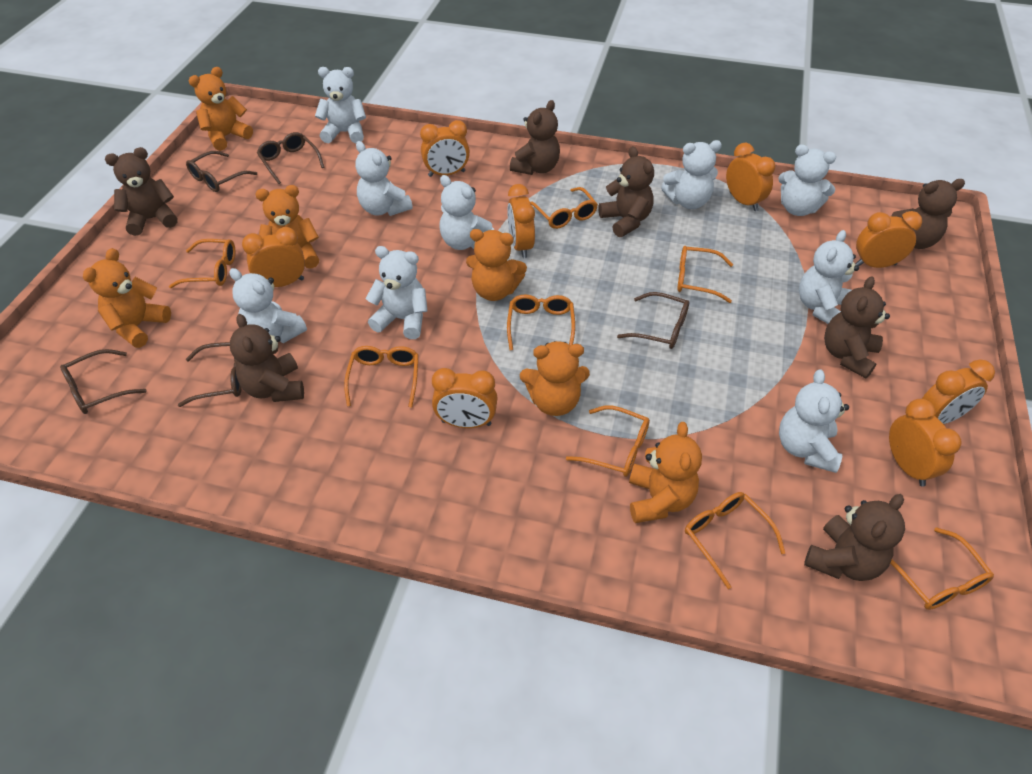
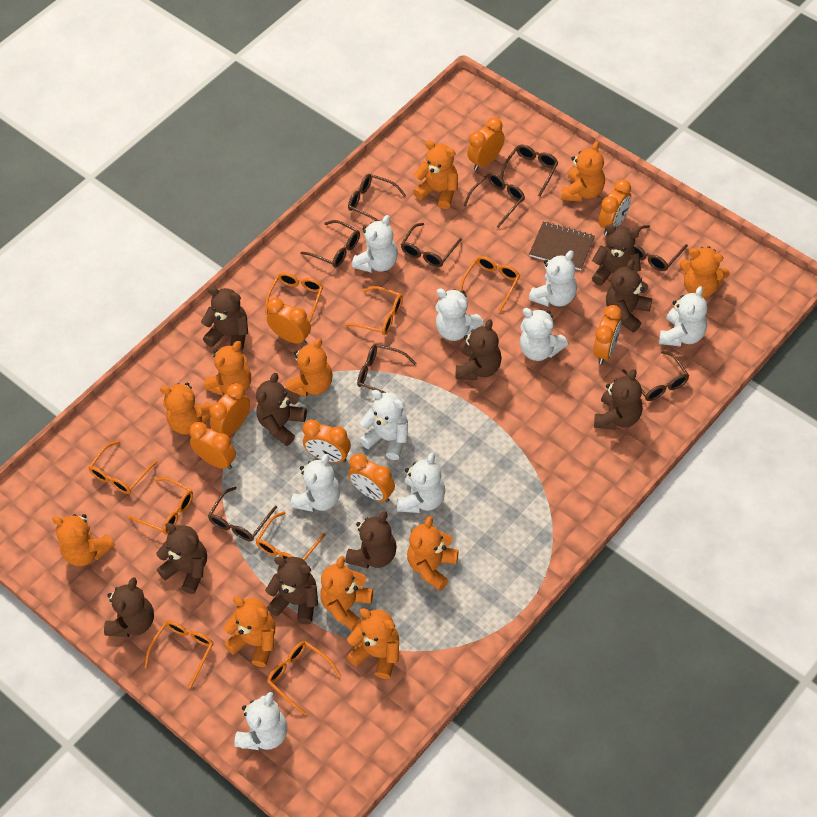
brown glasses: 5 -> 9
brown notebook: 0 -> 1
brown teddy bear: 7 -> 10
orange teddy bear: 6 -> 11

